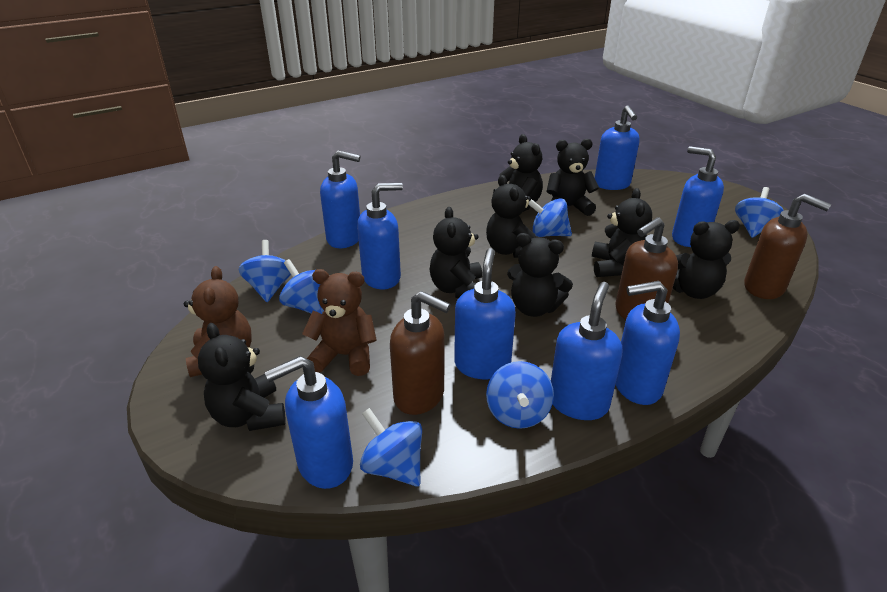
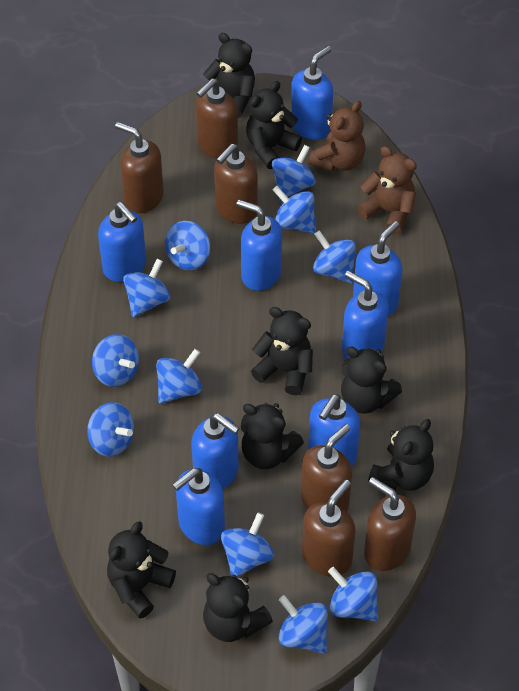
blue spinning top: 6 -> 11
brown soap dispenser: 3 -> 6

